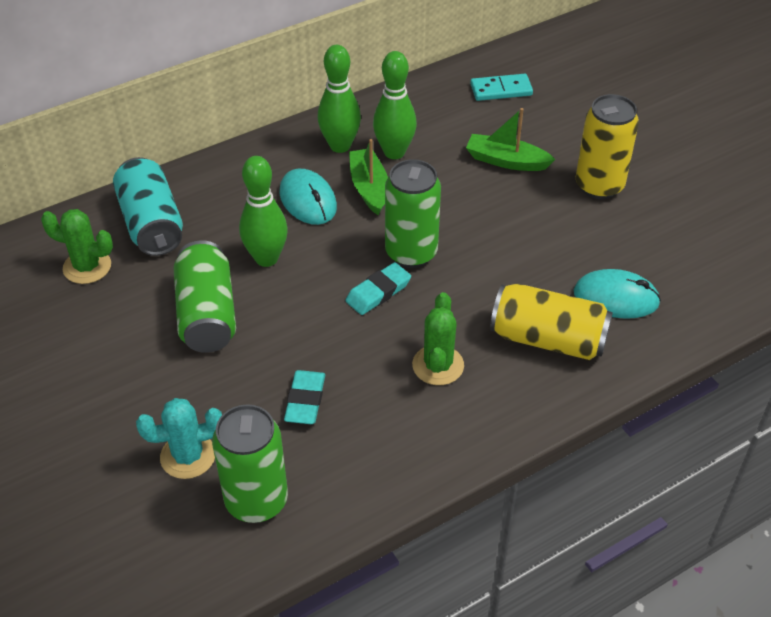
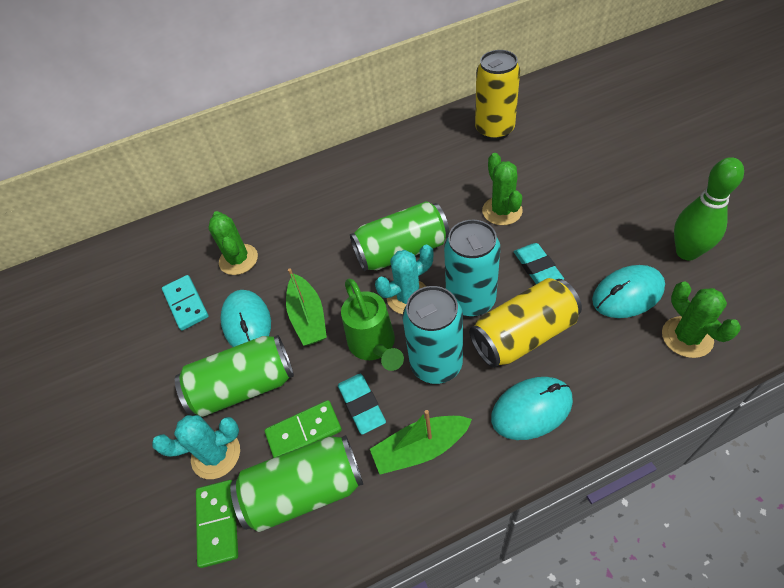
green bowling pin: 3 -> 1
green cactus: 2 -> 3
green domino: 0 -> 2
green watering can: 0 -> 1
turquoise cactus: 1 -> 2
turquoise can: 1 -> 2
turquoise mouse: 2 -> 3

